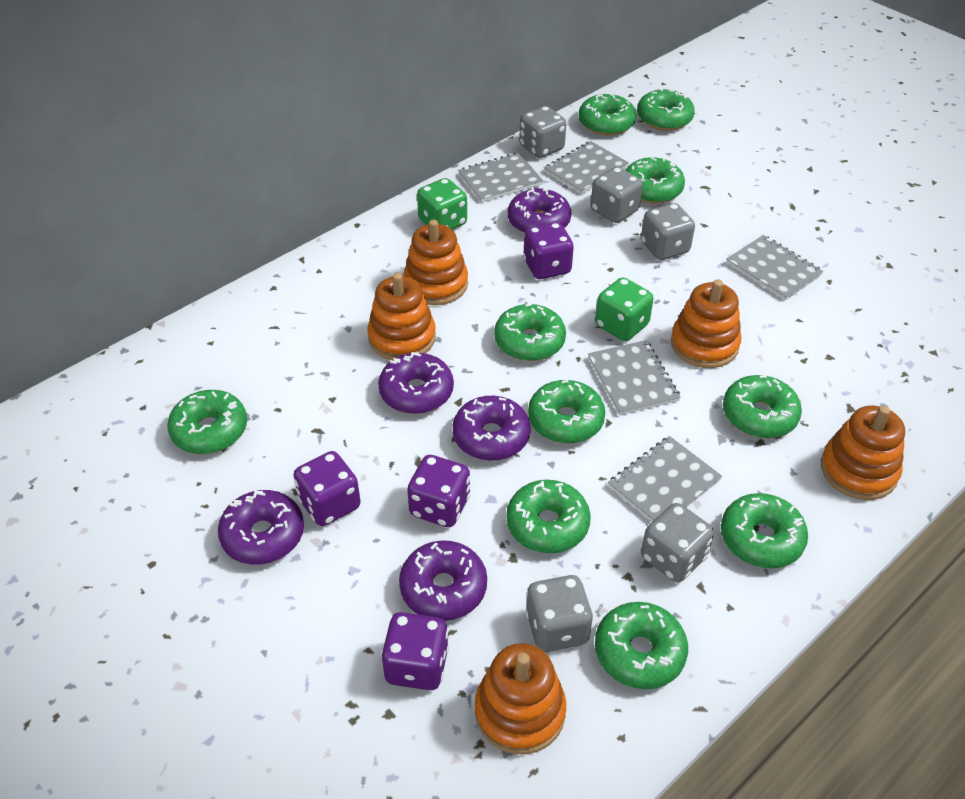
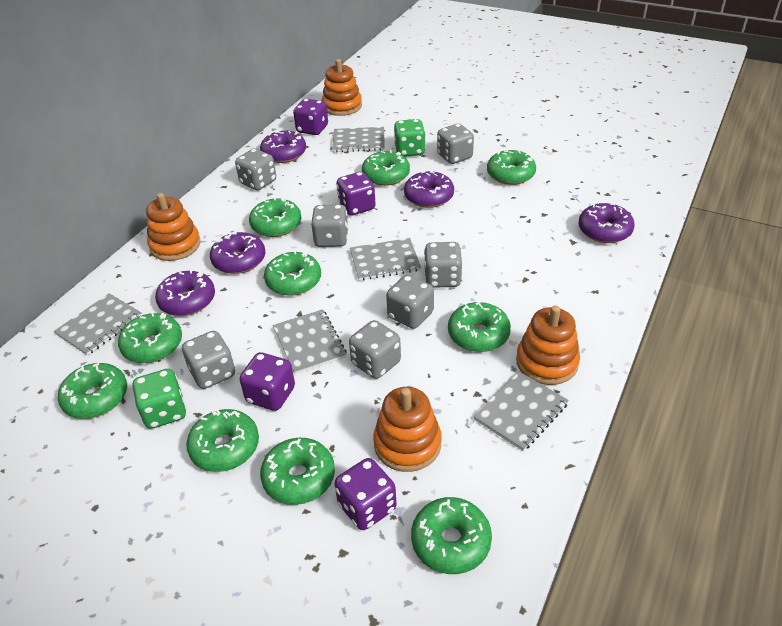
grey dice: 5 -> 7
orange stacking toy: 5 -> 4

